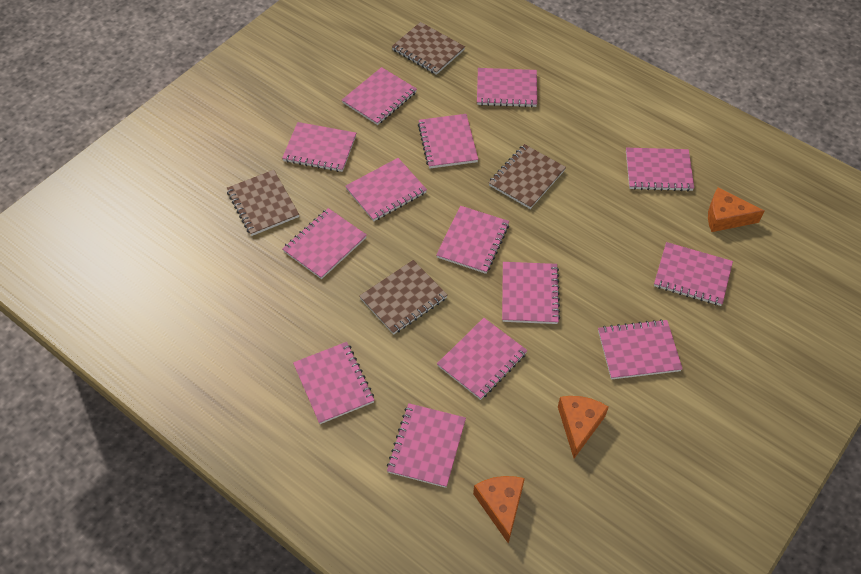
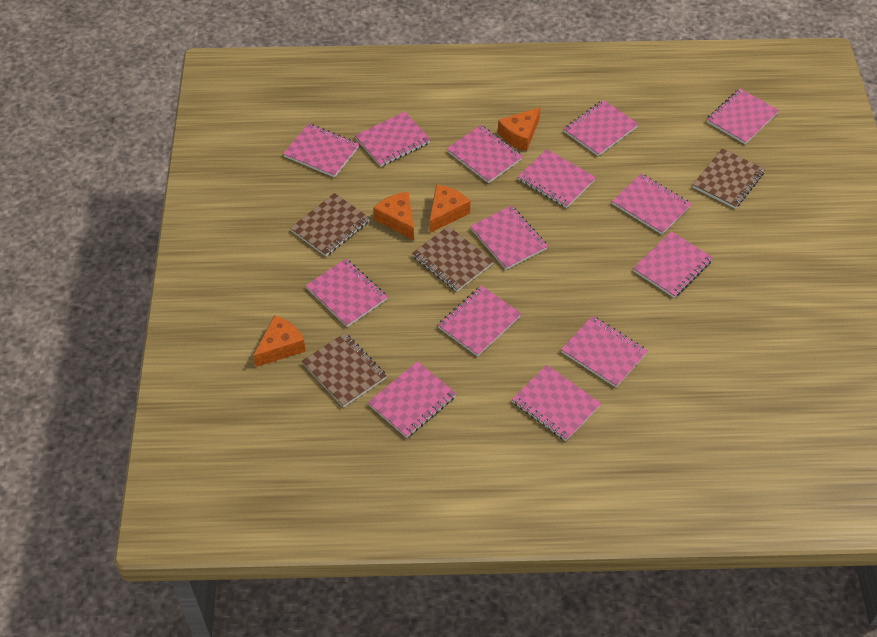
orange cheese: 3 -> 4

